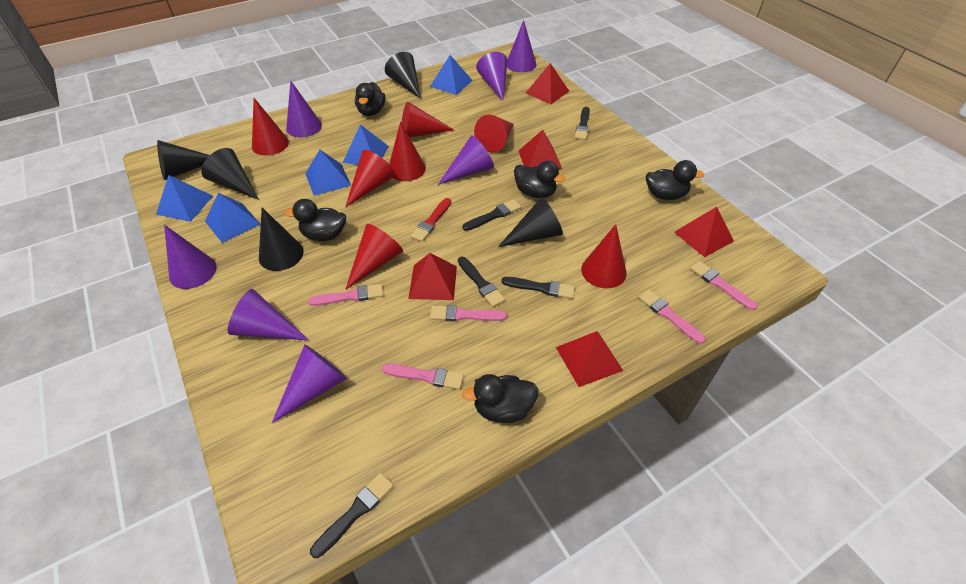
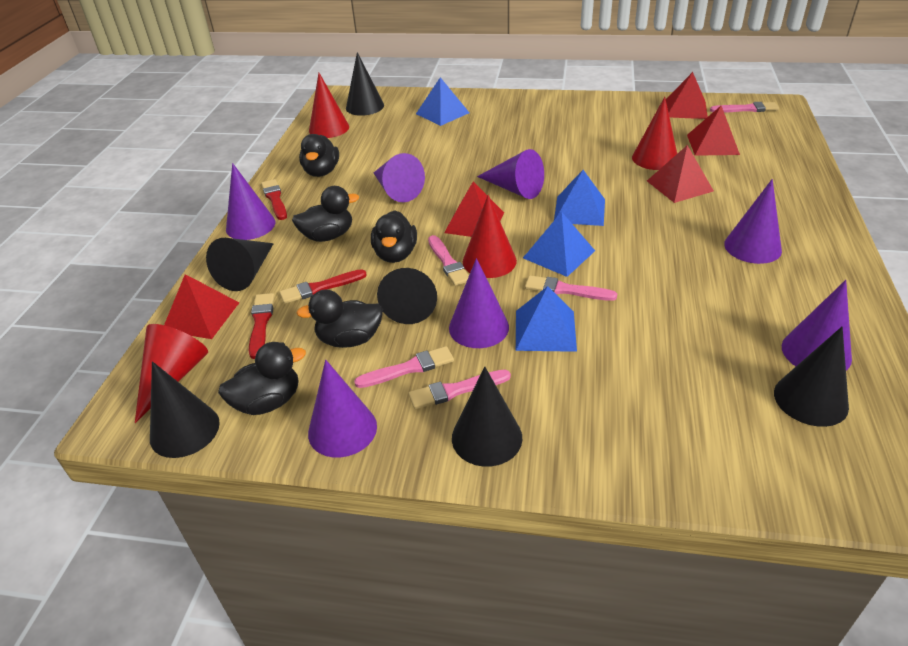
black brush: 5 -> 0
black cone: 5 -> 6
blue pyramid: 5 -> 4
red brush: 1 -> 3
red cone: 7 -> 4

